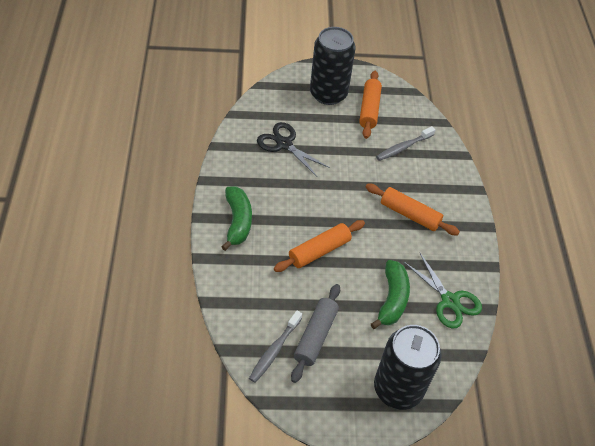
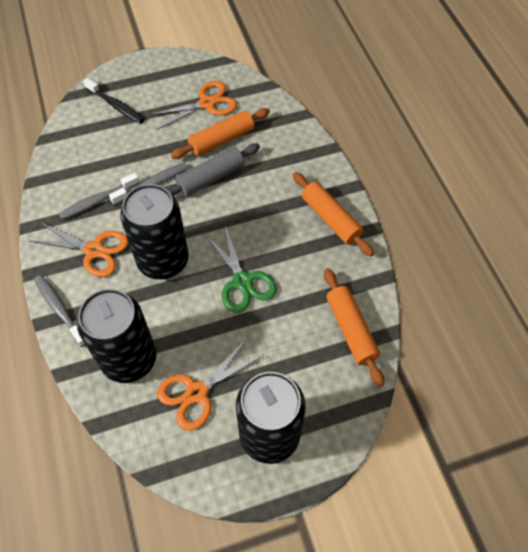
black can: 2 -> 3
black scissors: 1 -> 0
black toothbrush: 0 -> 1
green banana: 2 -> 0
grey toothbrush: 2 -> 3
orange scissors: 0 -> 3

